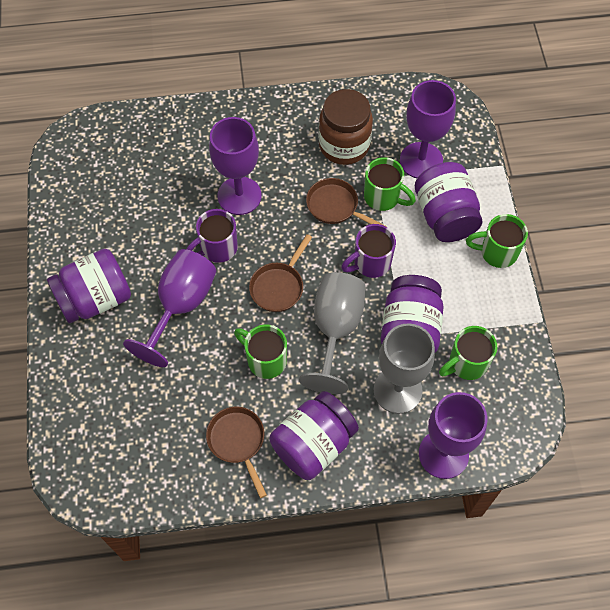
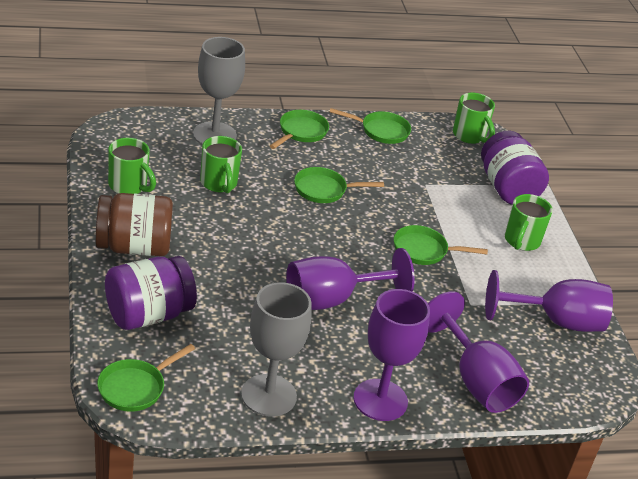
brown pan: 3 -> 0
green pan: 0 -> 5
purple jar: 4 -> 2
purple mug: 2 -> 0

